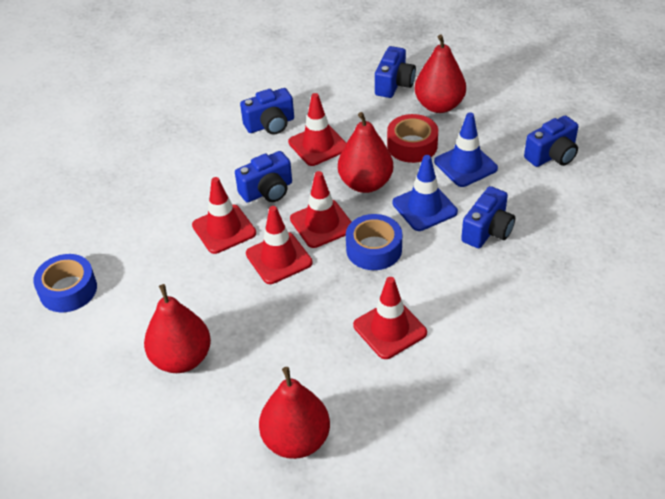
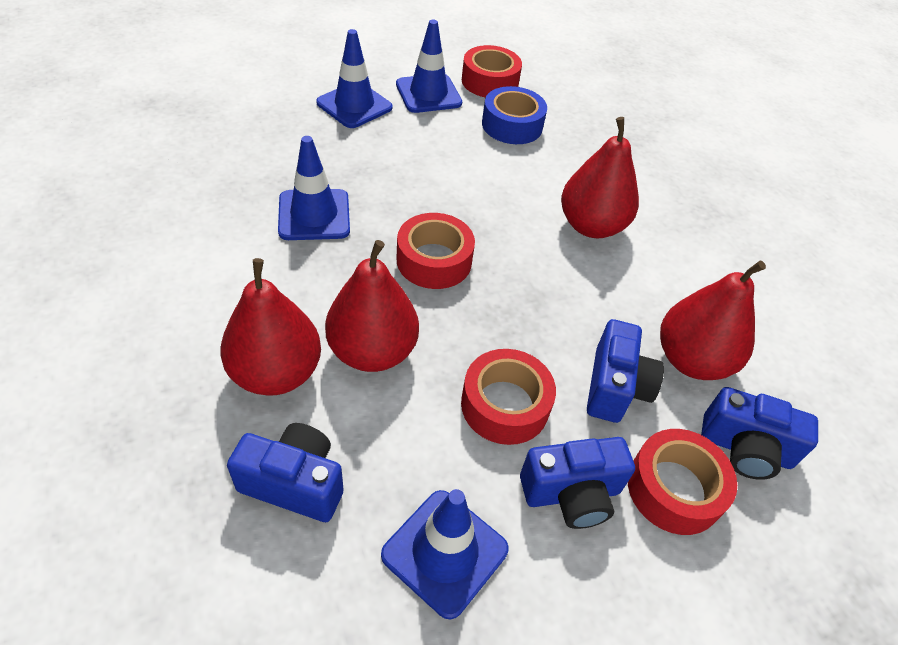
blue camera: 5 -> 4
blue tape: 2 -> 1
blue traffic cone: 2 -> 4
red tape: 1 -> 4
red traffic cone: 5 -> 0

